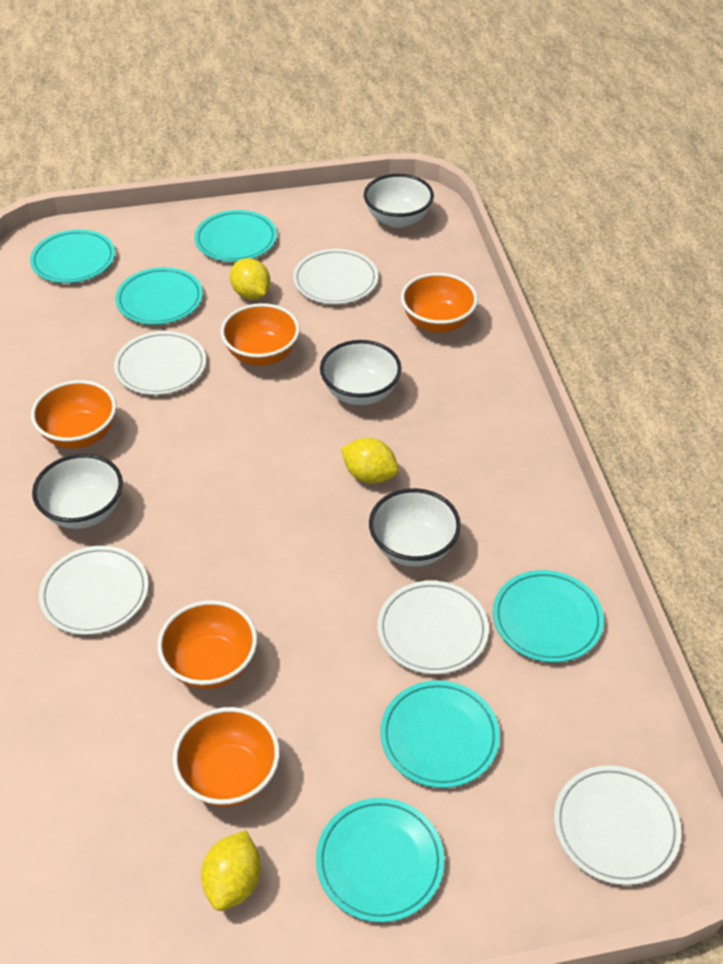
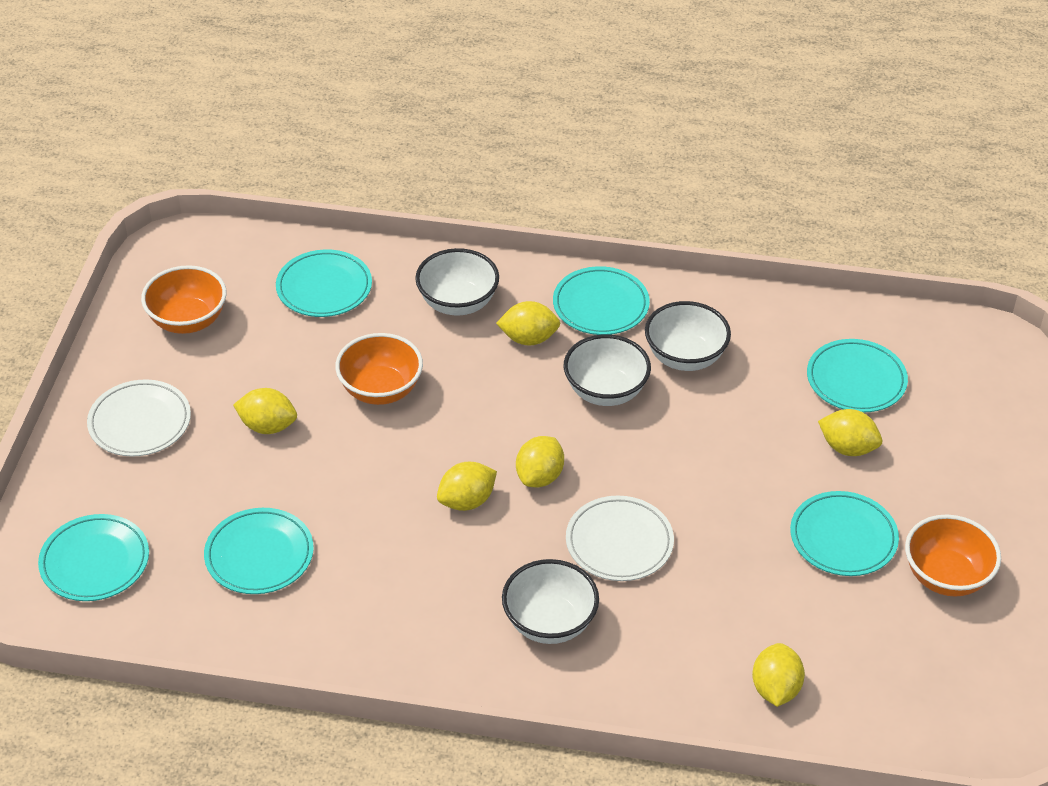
orange bowl: 5 -> 3
white plate: 5 -> 2
yellow lemon: 3 -> 6

